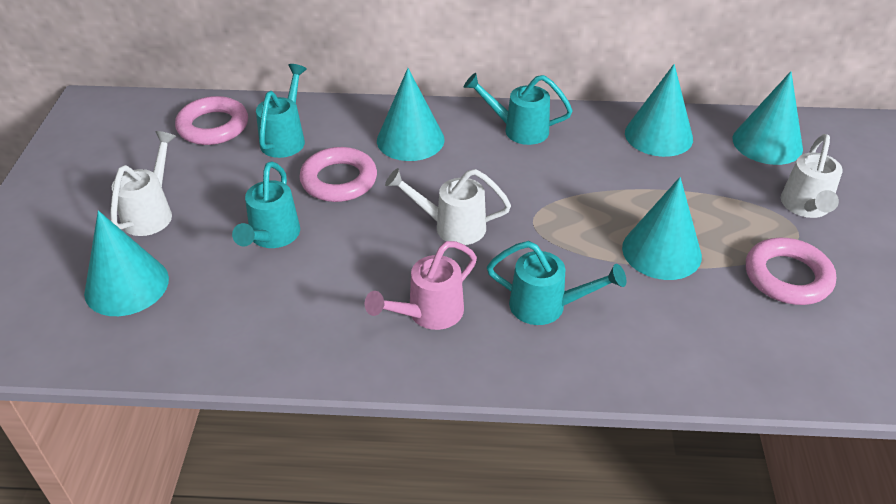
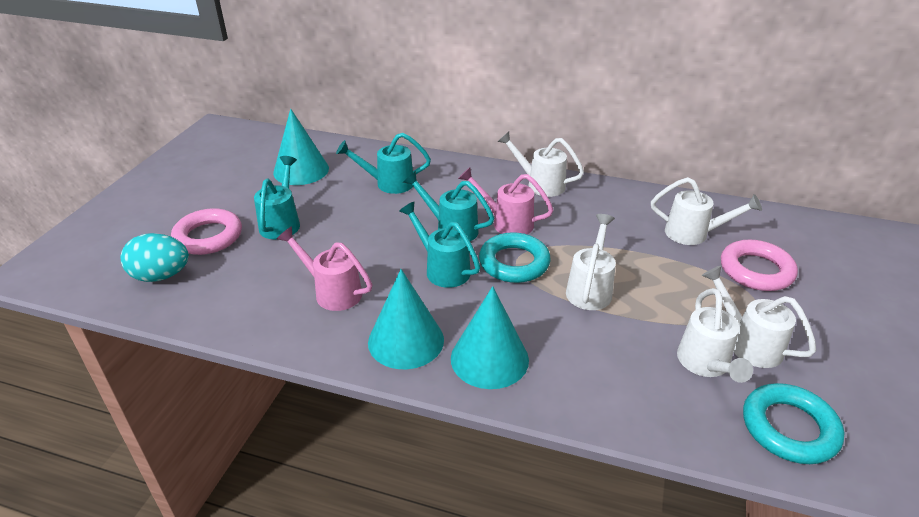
pink ring: 3 -> 2
pink watering can: 1 -> 2
turquoise cone: 5 -> 3
turquoise egg: 0 -> 1
turquoise ring: 0 -> 2
white watering can: 3 -> 5

